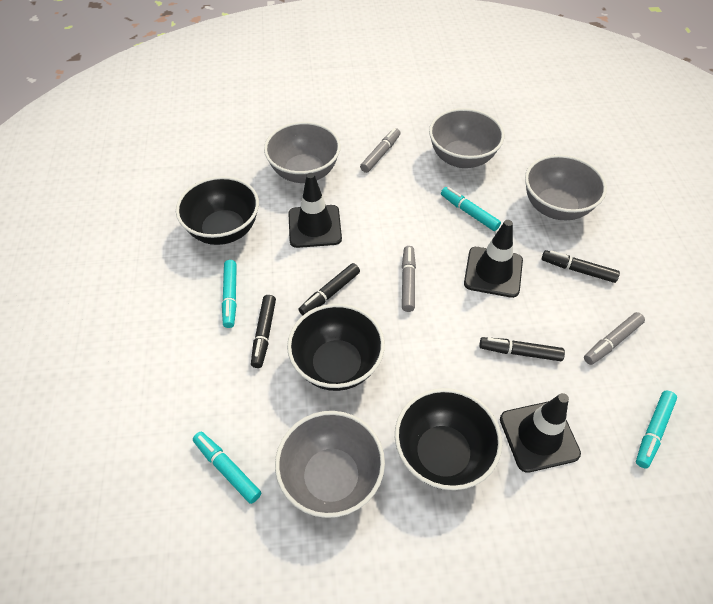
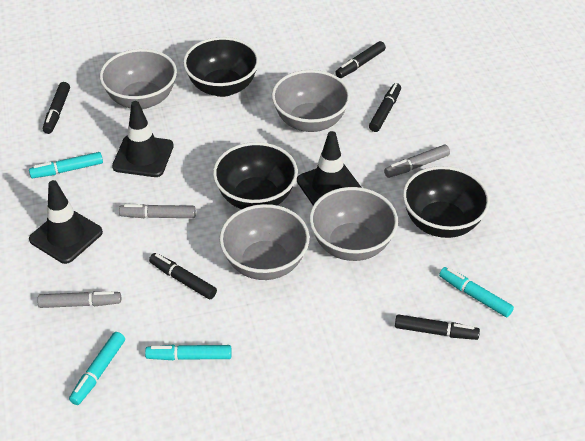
black marker: 4 -> 5

